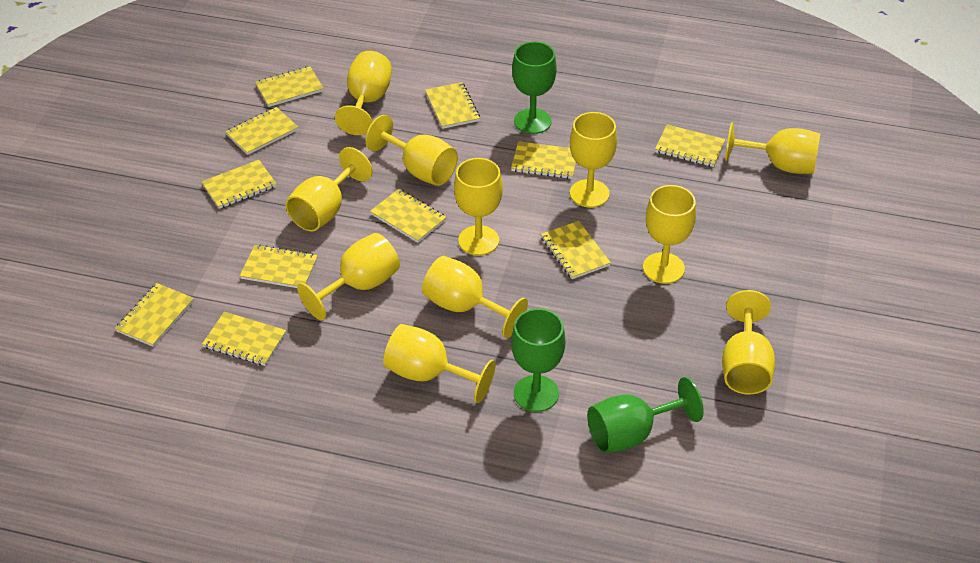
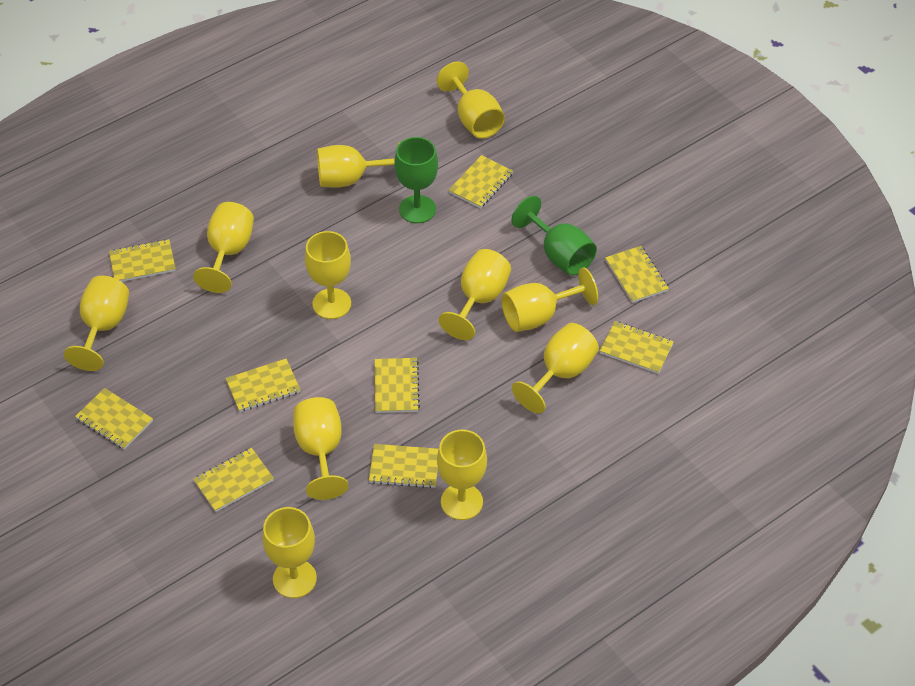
green goblet: 3 -> 2
yellow notebook: 11 -> 9

